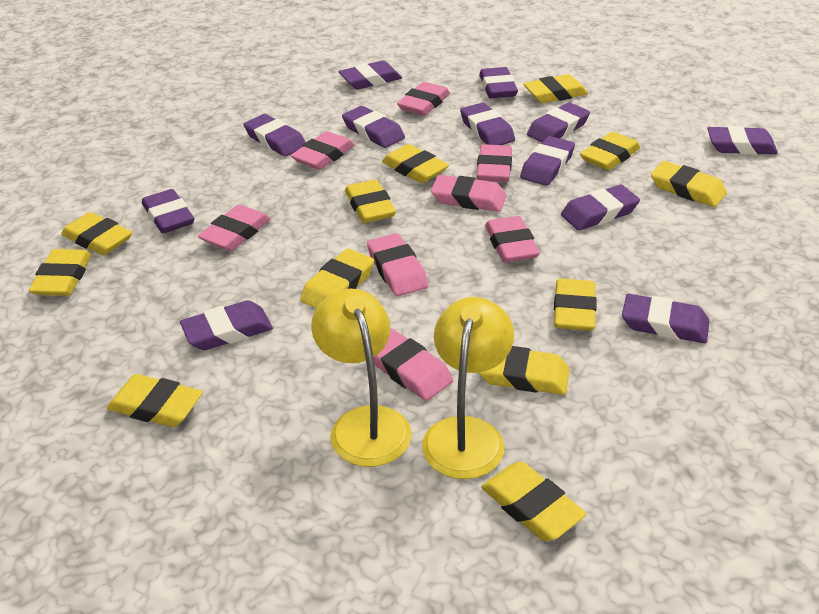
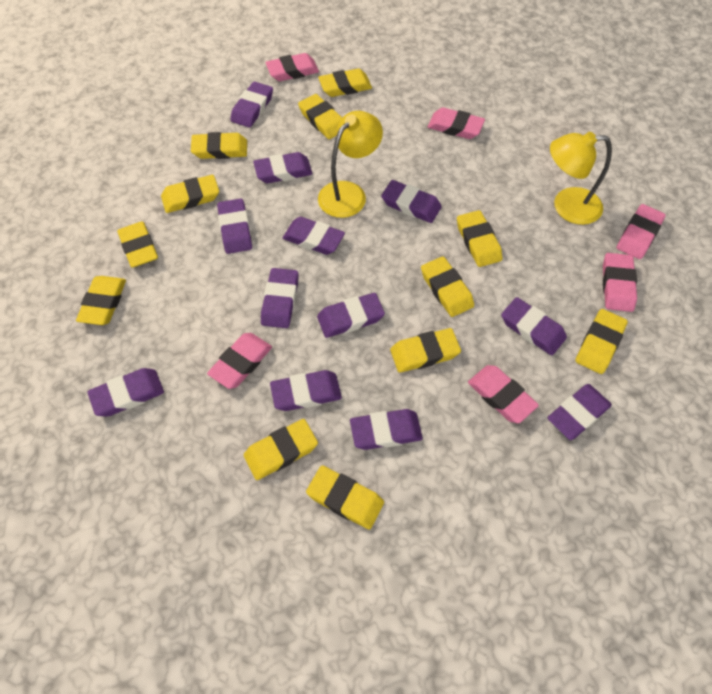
pink eraser: 8 -> 6

